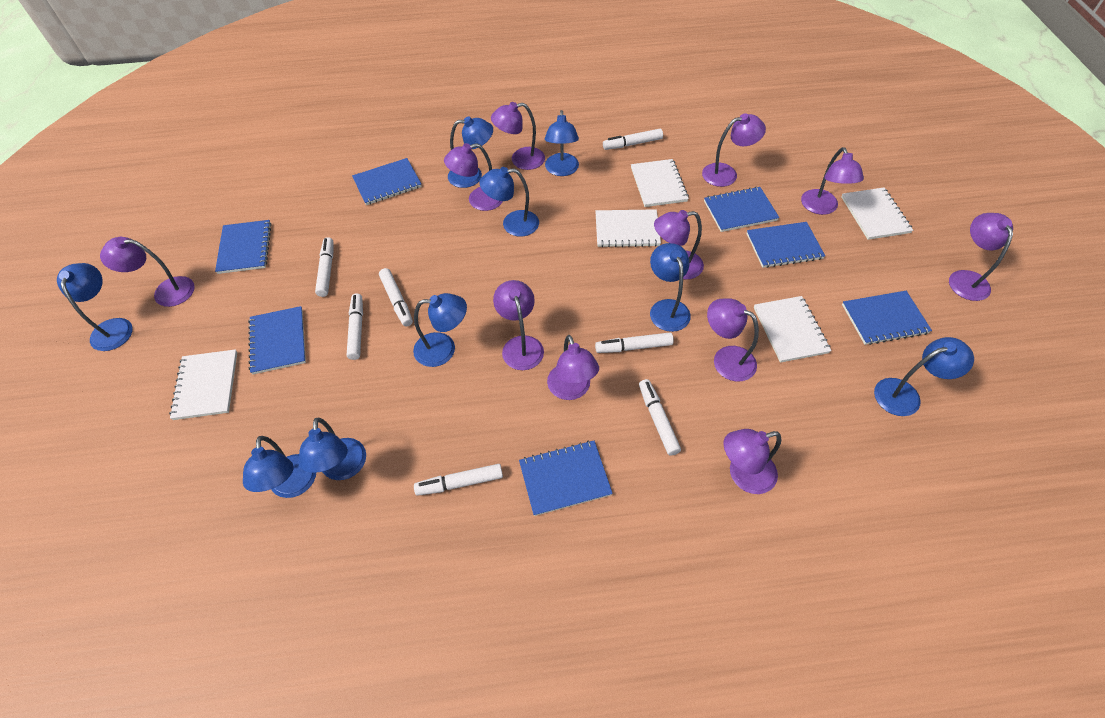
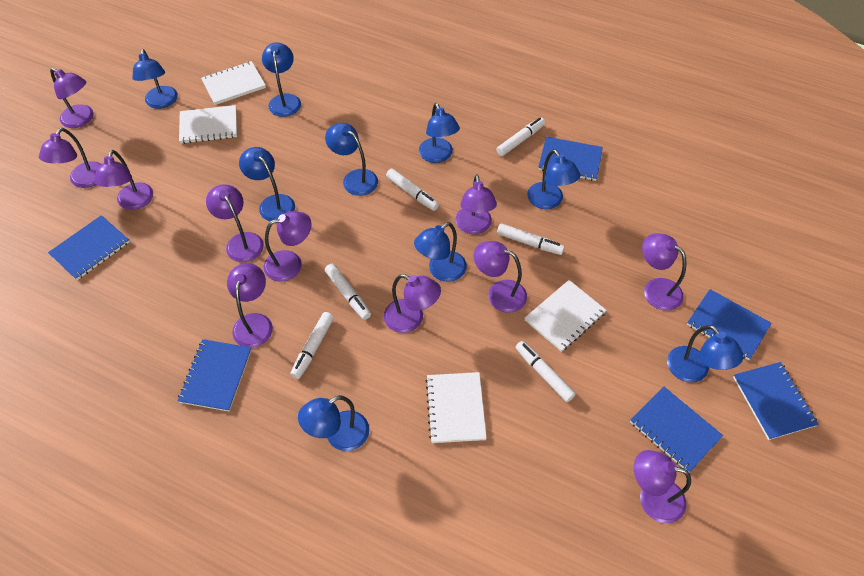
blue notebook: 7 -> 6
white marker: 7 -> 6
white notebook: 5 -> 4

